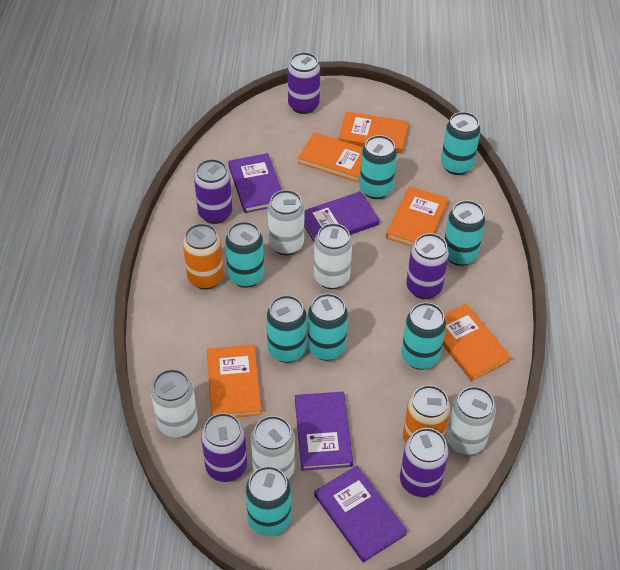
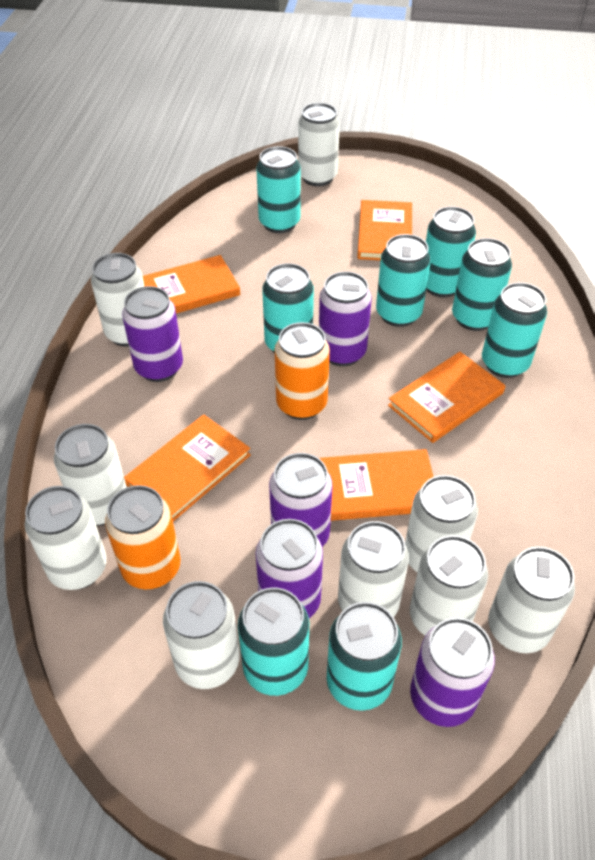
purple book: 4 -> 0
white can: 5 -> 9

